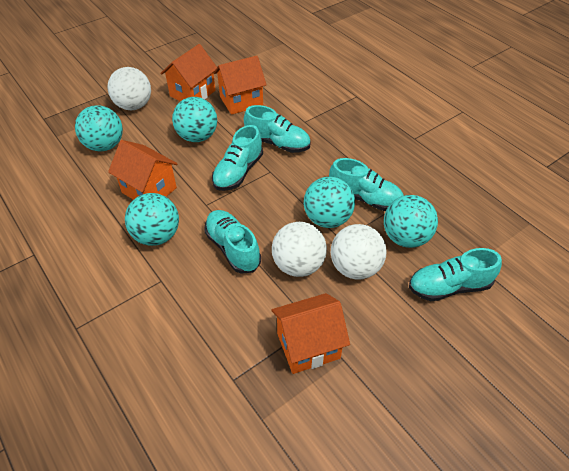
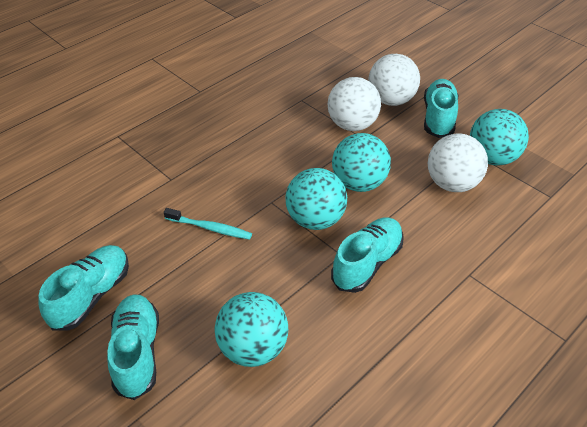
orange house: 4 -> 0
turquoise ball: 5 -> 4
turquoise shoe: 5 -> 4
turquoise toothbrush: 0 -> 1

